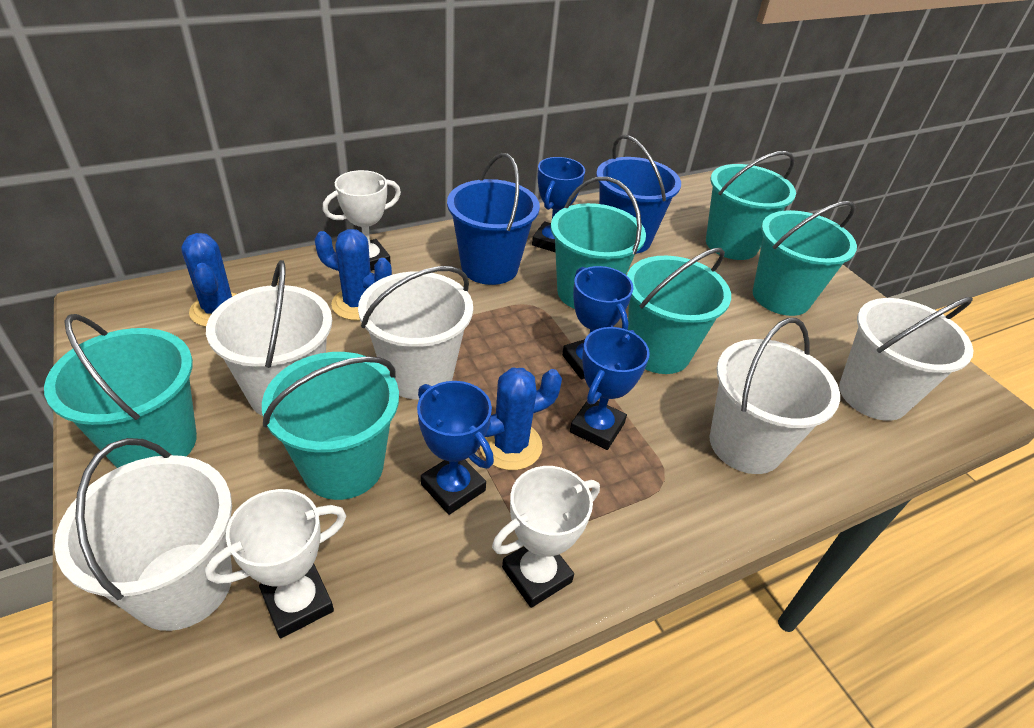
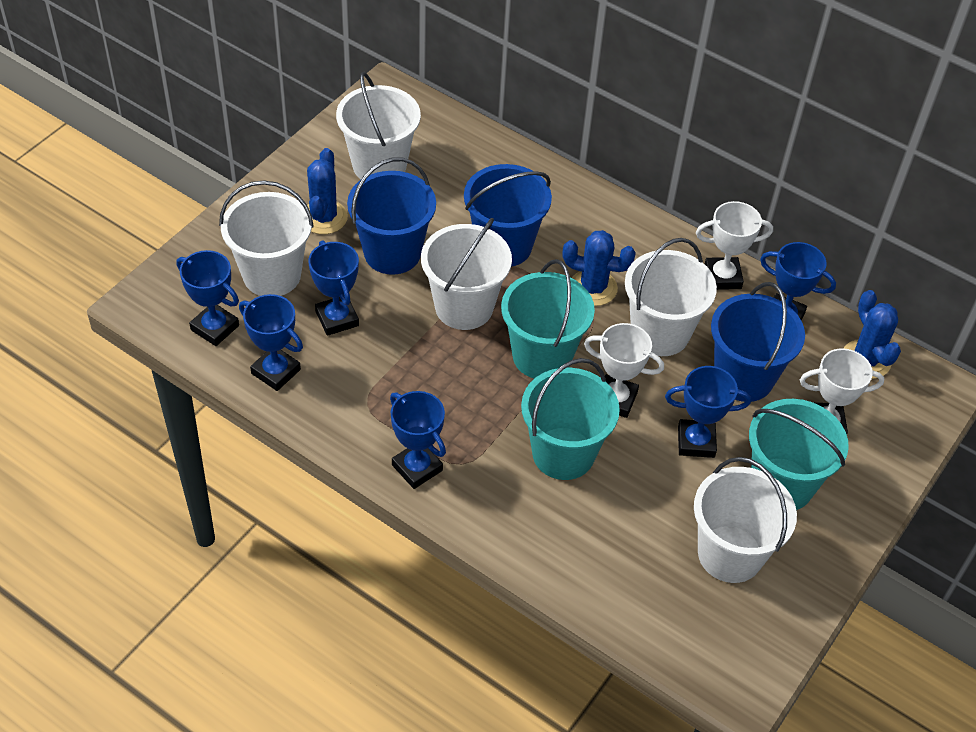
blue bucket: 2 -> 3
blue trophy: 4 -> 6
turquoise bucket: 6 -> 3

